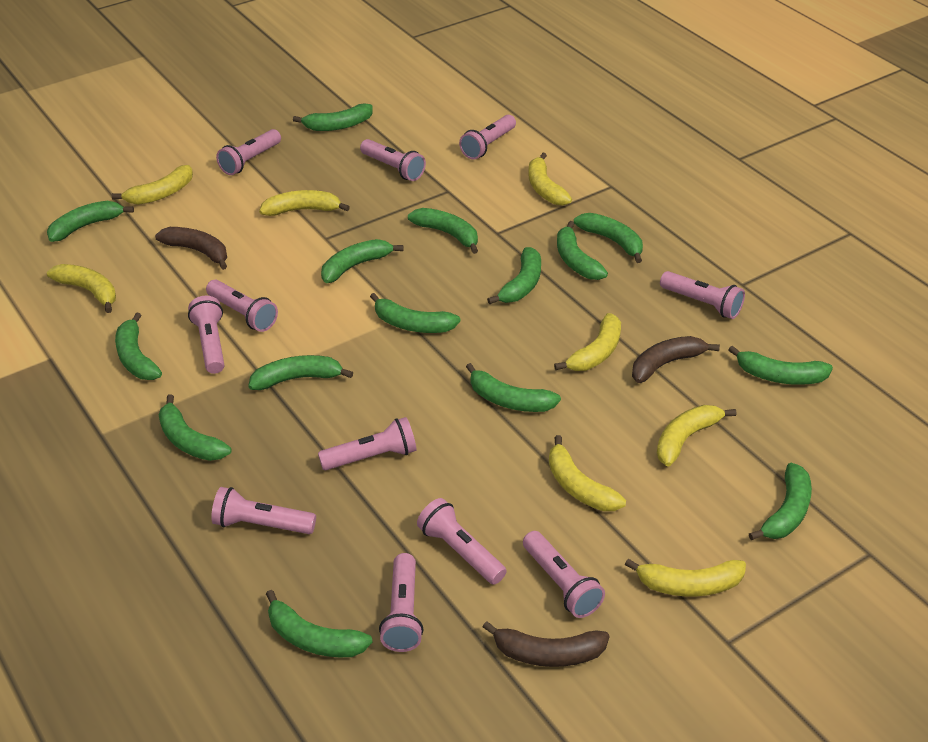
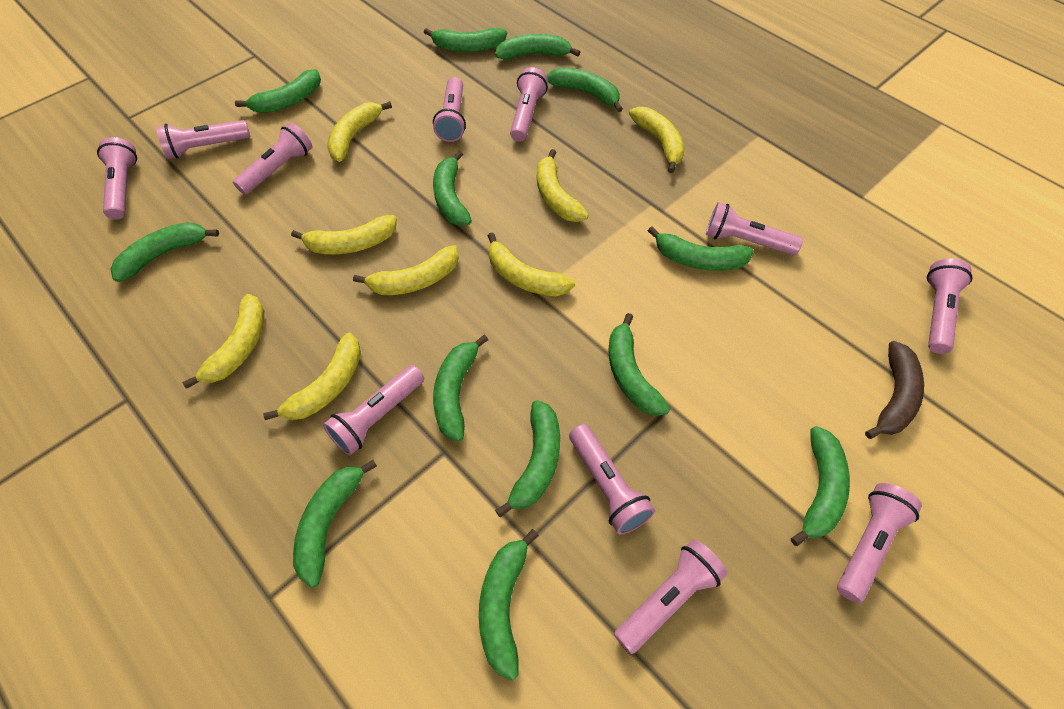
brown banana: 3 -> 1
green banana: 15 -> 13

